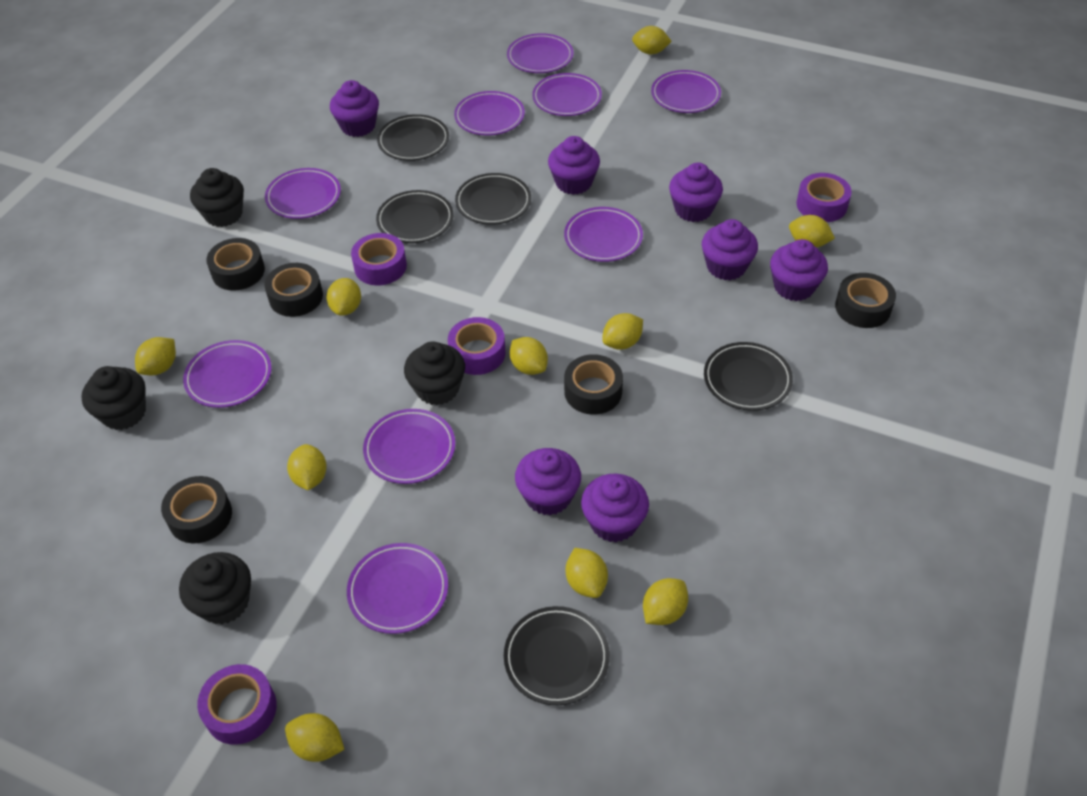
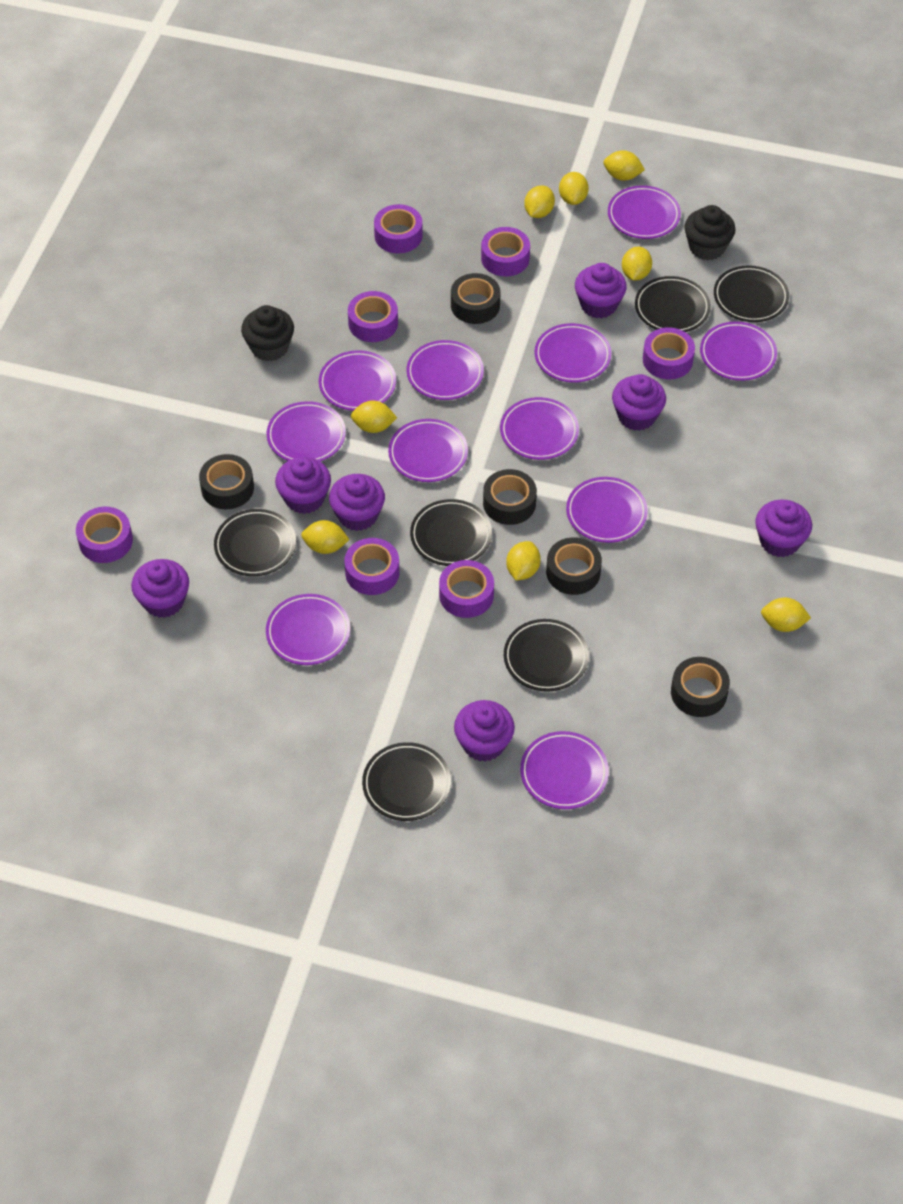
black cupcake: 4 -> 2
black plate: 5 -> 6
purple plate: 9 -> 11
purple tape: 4 -> 7
yellow lemon: 10 -> 8

